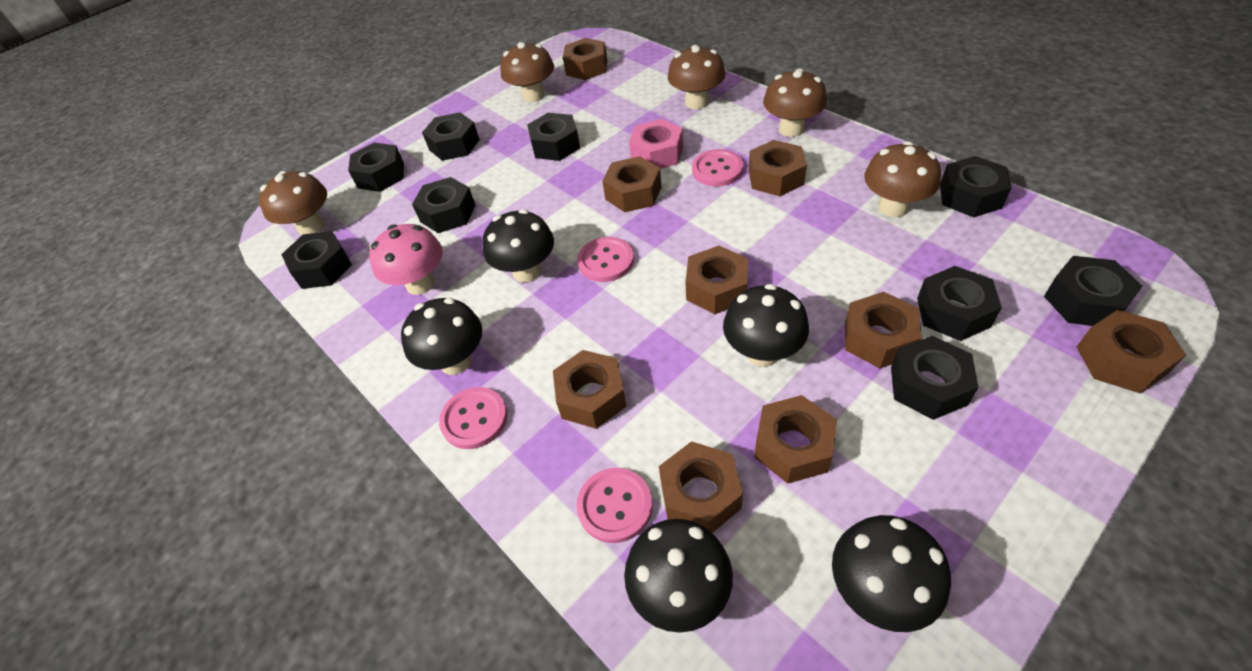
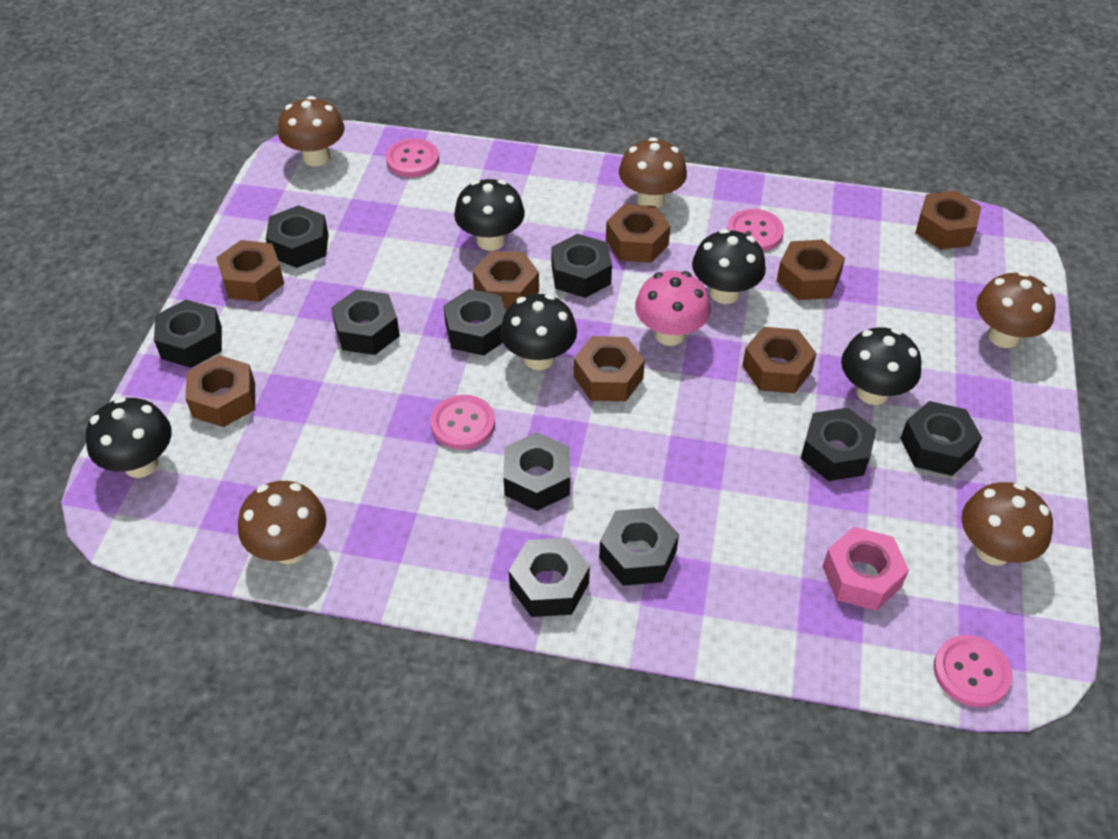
black nut: 9 -> 10
brown nut: 9 -> 8

